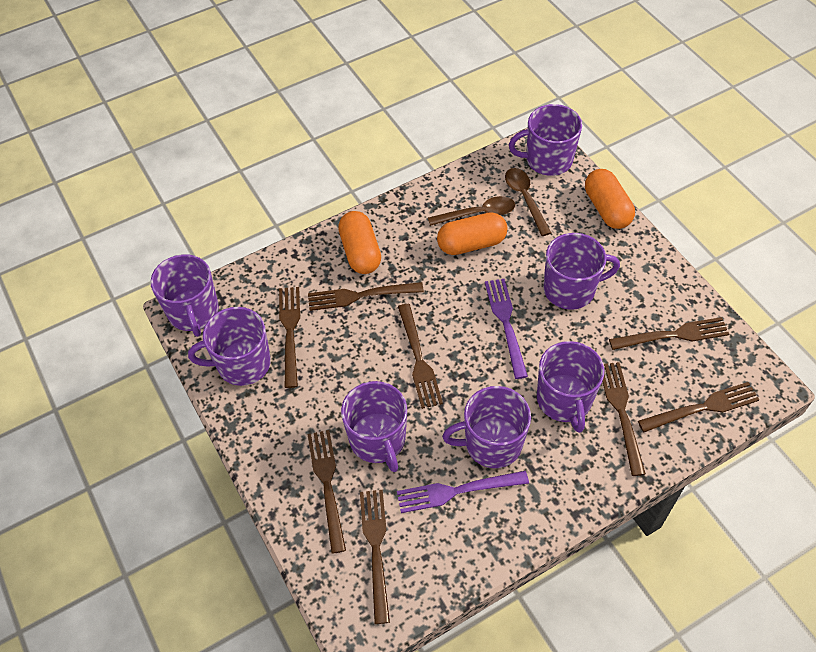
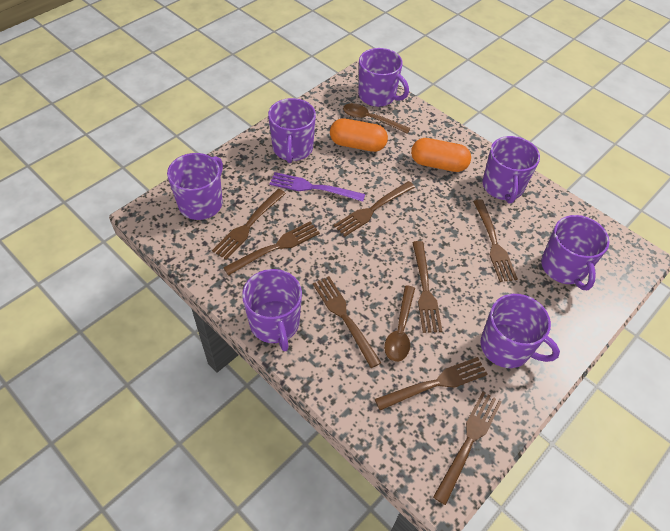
orange capsule: 3 -> 2
purple fork: 2 -> 1

